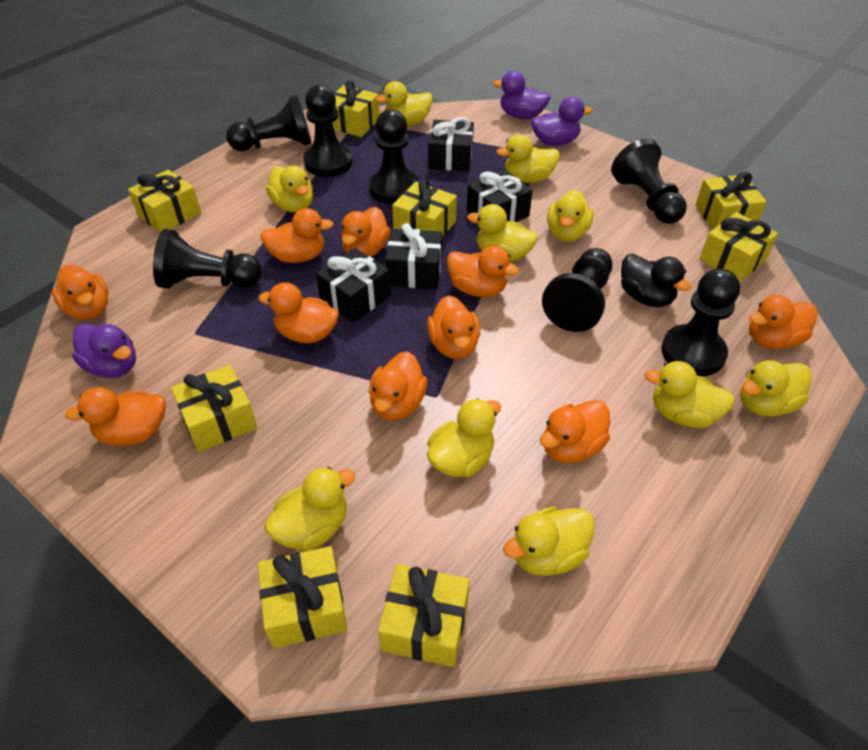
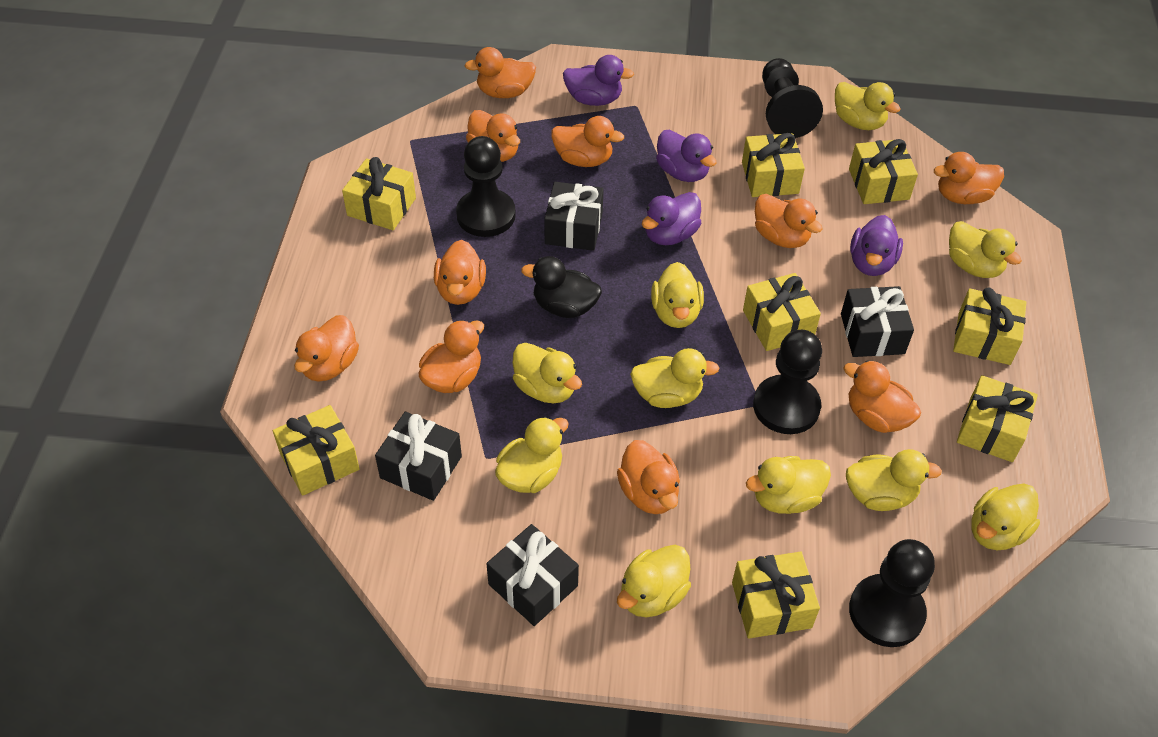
black pawn: 7 -> 4
purple duck: 3 -> 4

